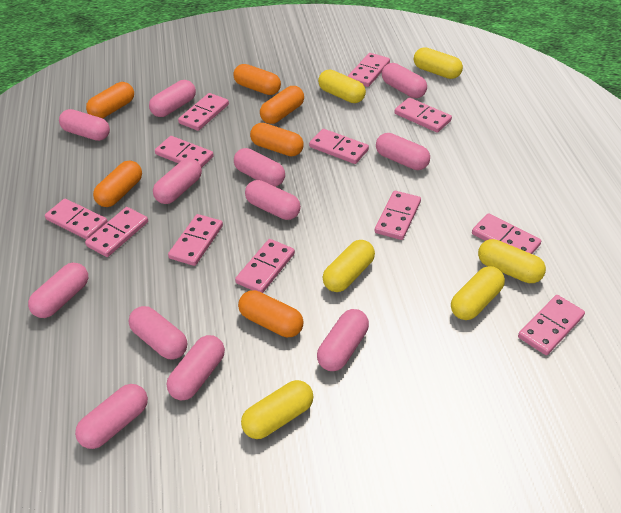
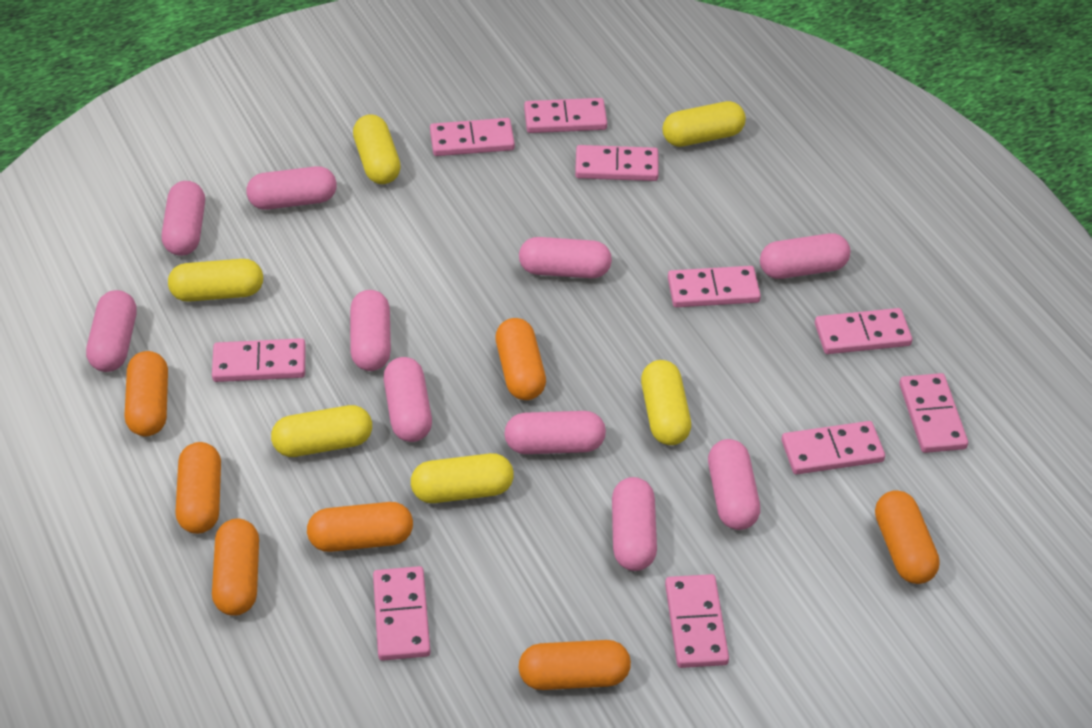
orange capsule: 6 -> 7
pink capsule: 12 -> 10
pink domino: 12 -> 10

